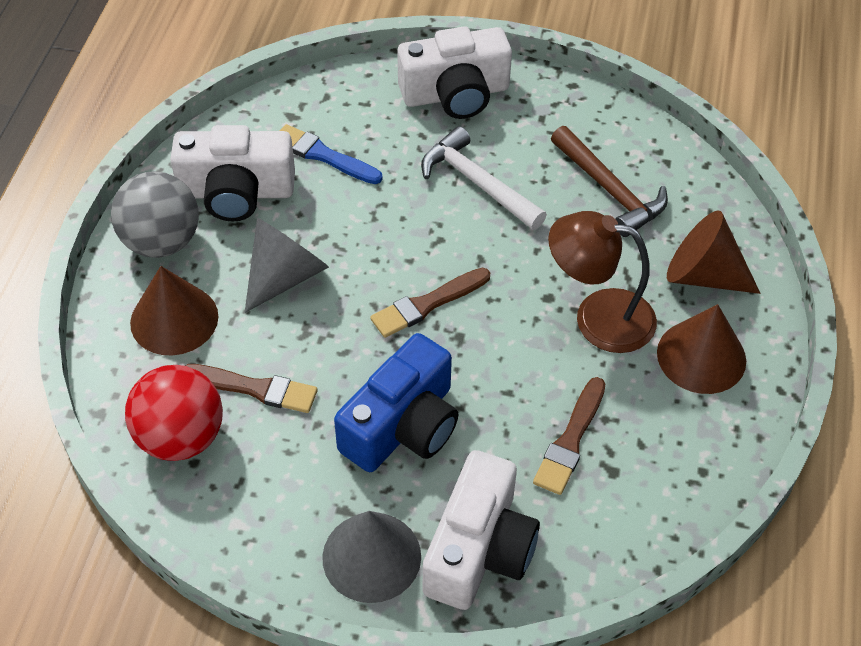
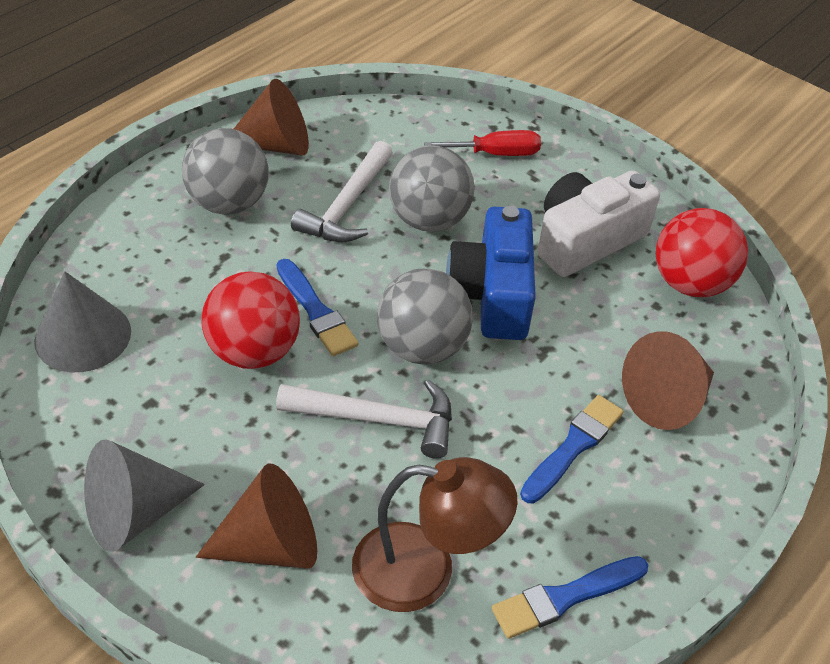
blue brush: 1 -> 3
brown brush: 3 -> 0
brown hammer: 1 -> 0
grey ball: 1 -> 3
red ball: 1 -> 2
red screwdriver: 0 -> 1
white camera: 3 -> 1
white hammer: 1 -> 2

